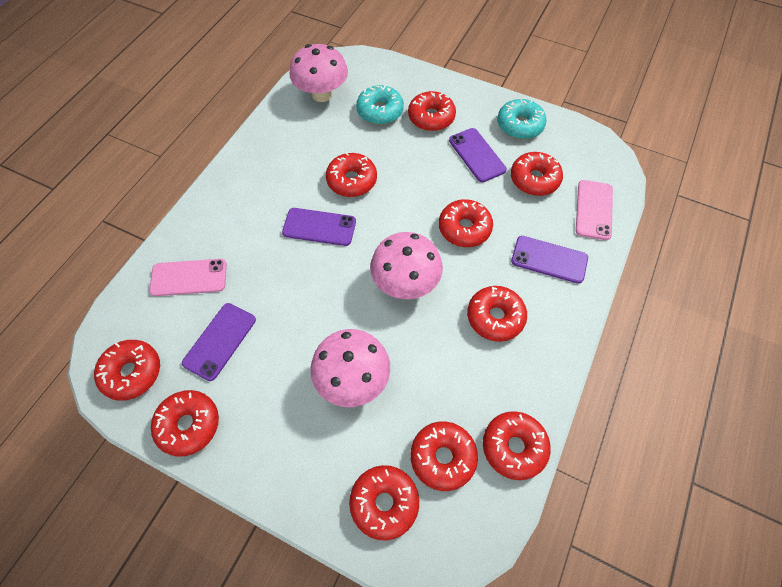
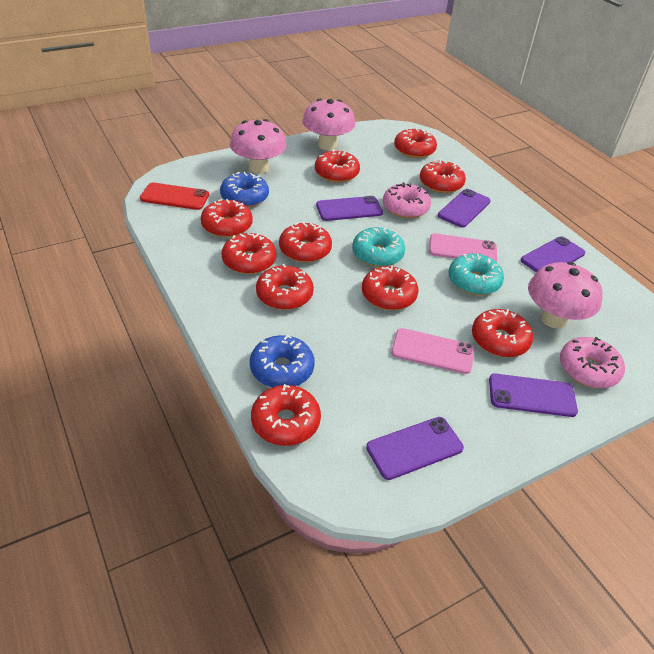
blue donut: 0 -> 2
pink donut: 0 -> 2
purple phone: 4 -> 5
red phone: 0 -> 1

